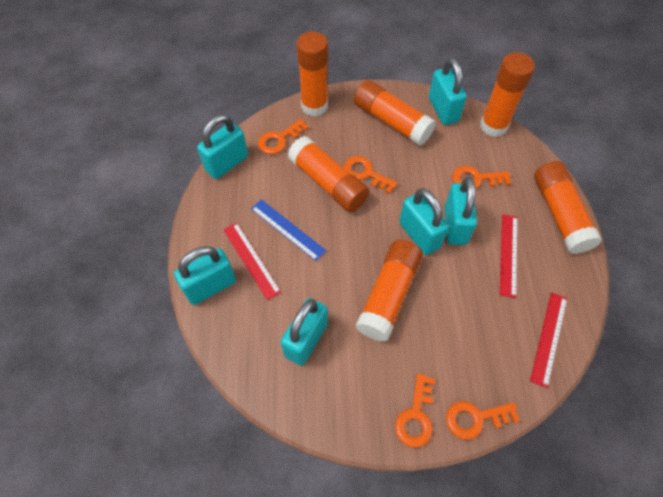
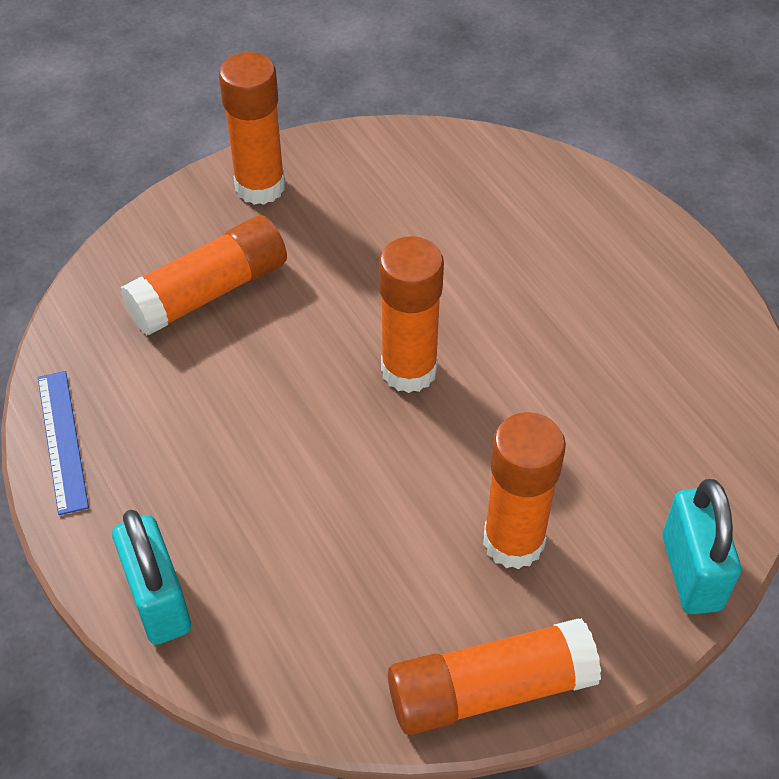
orange glue stick: 6 -> 5
orange key: 5 -> 0
red ruler: 3 -> 0
turquoise padlock: 6 -> 2

